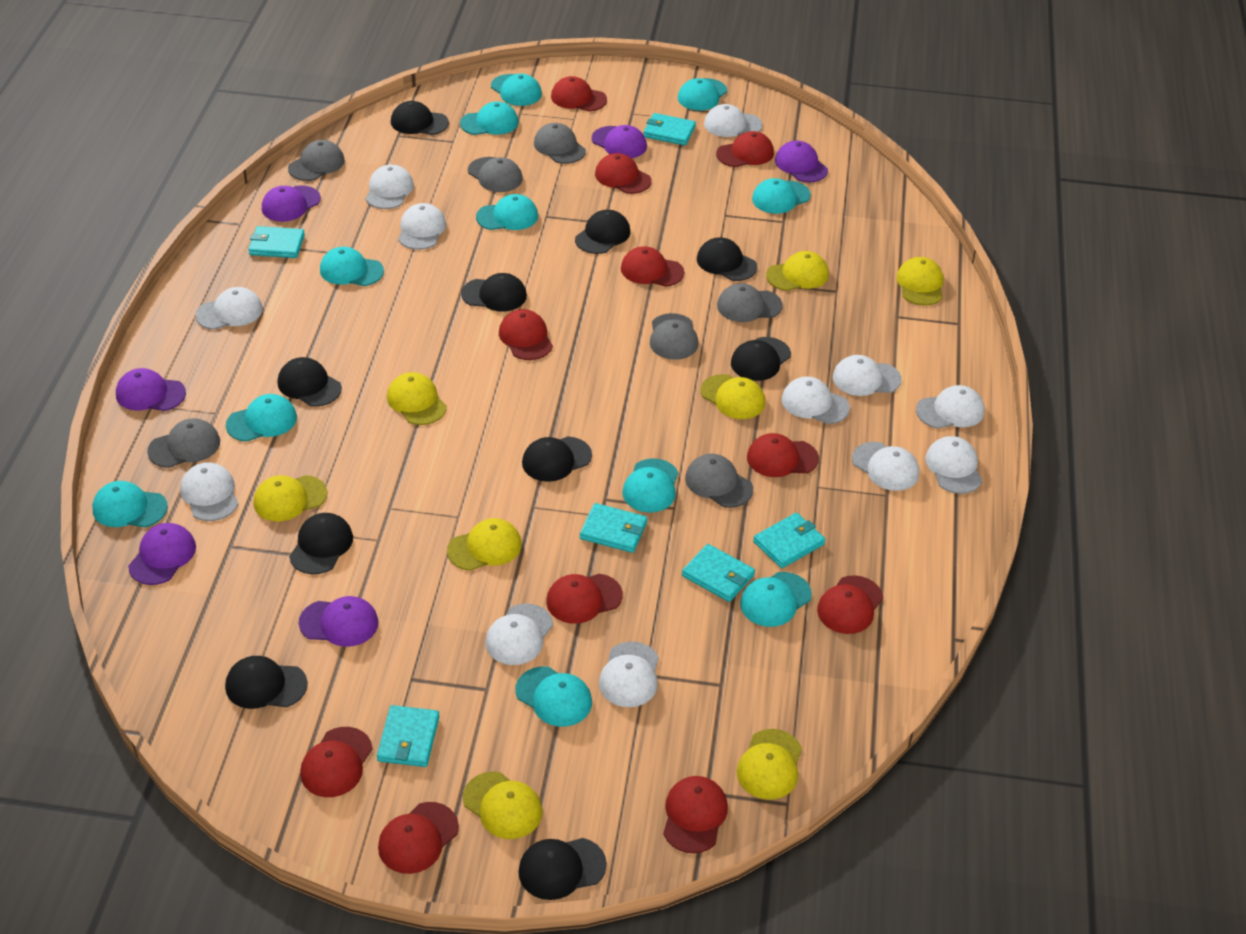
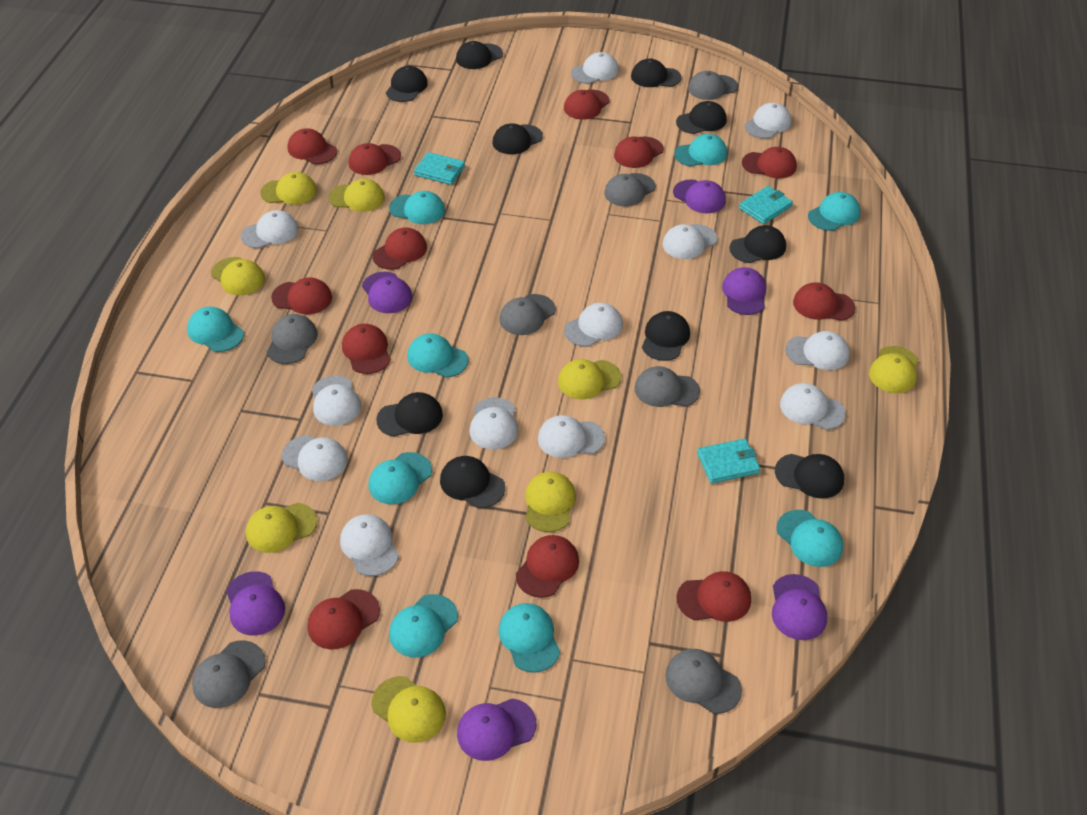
red cap: 11 -> 12
turquoise cap: 11 -> 9
turquoise wallet: 6 -> 3

